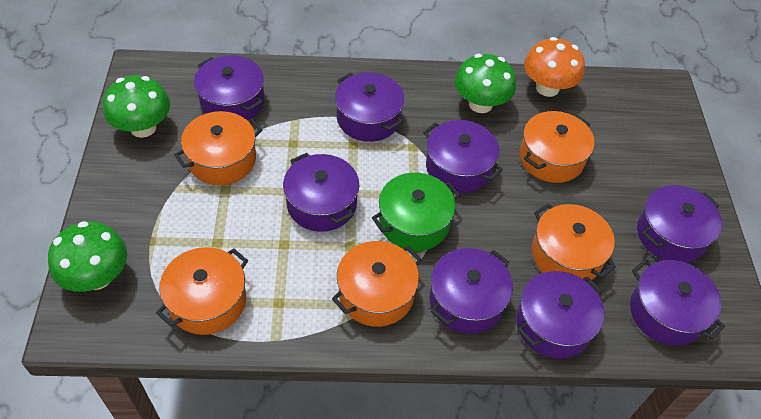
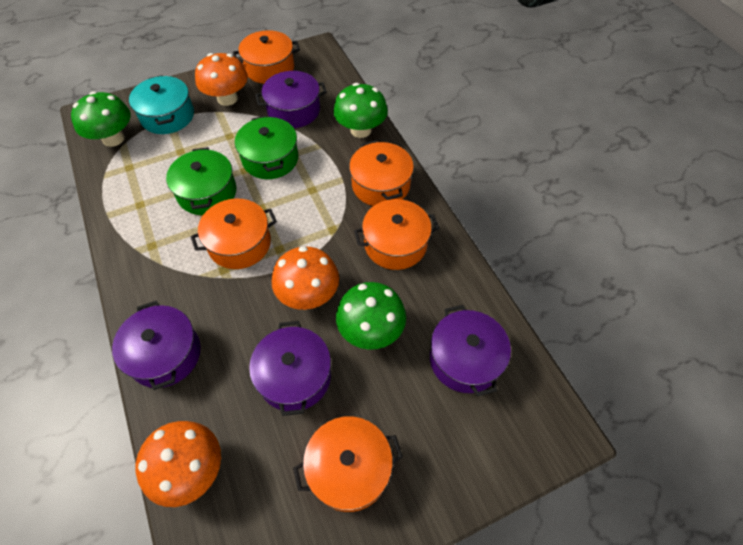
green pot: 1 -> 2
orange mushroom: 1 -> 3
purple pot: 8 -> 4
turquoise pot: 0 -> 1

